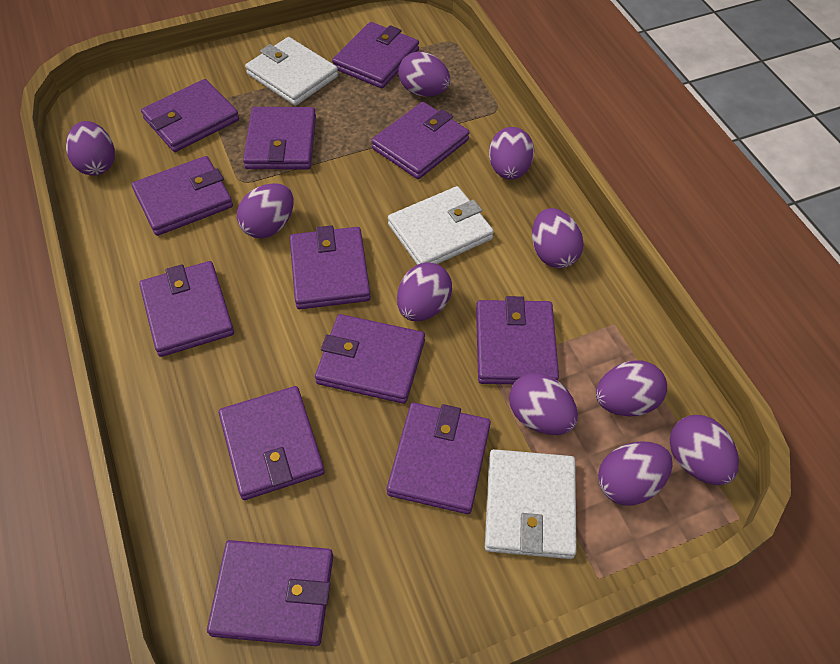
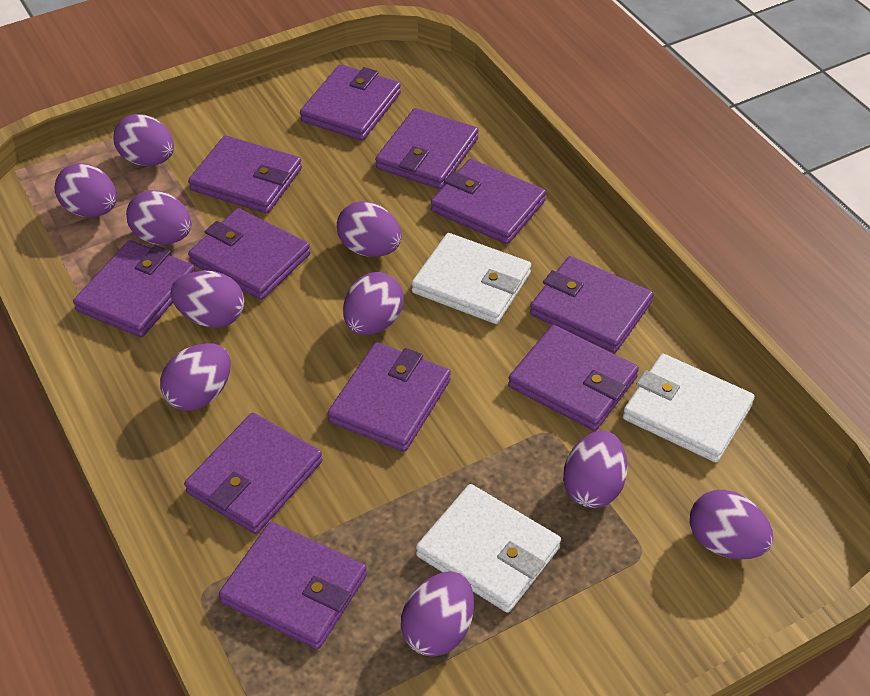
purple wallet: 12 -> 11

